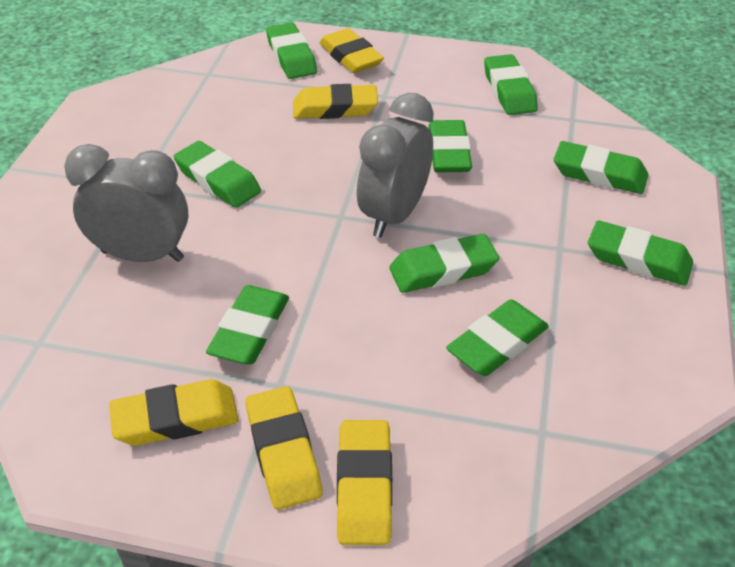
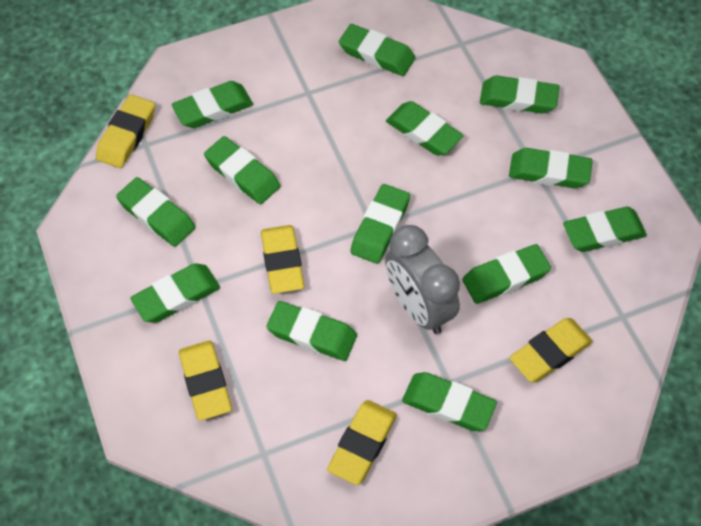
green eraser: 9 -> 13
grey clock: 2 -> 1

